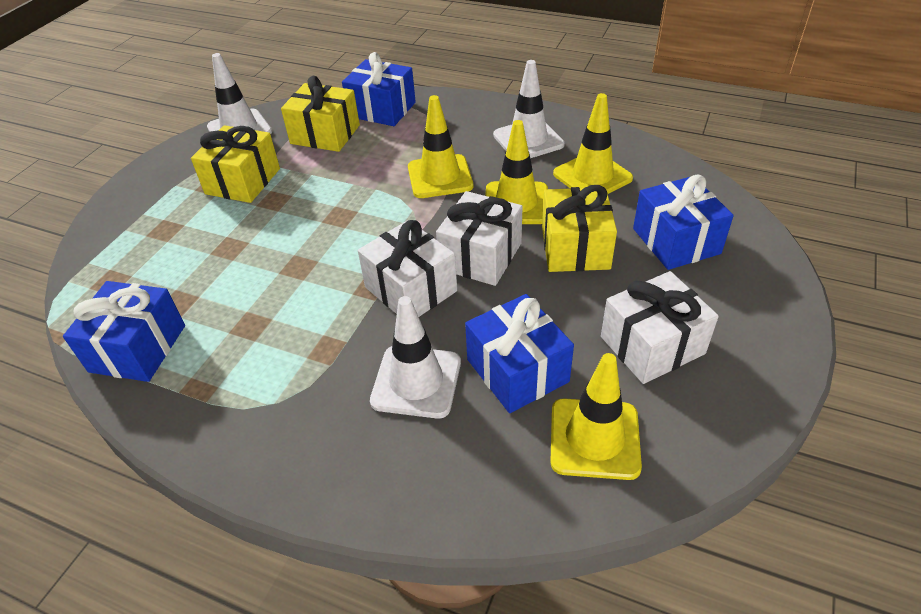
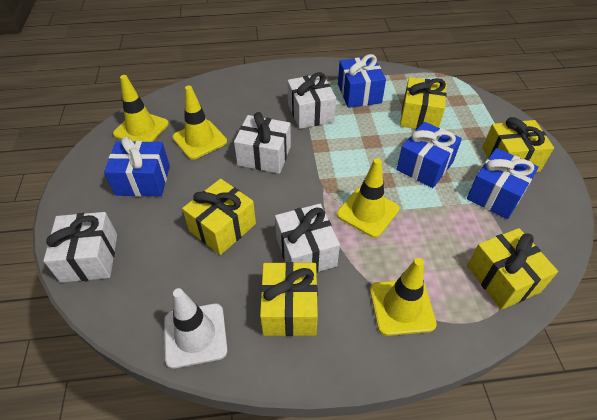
white gift: 3 -> 4
white traffic cone: 3 -> 1
yellow gift: 3 -> 5

